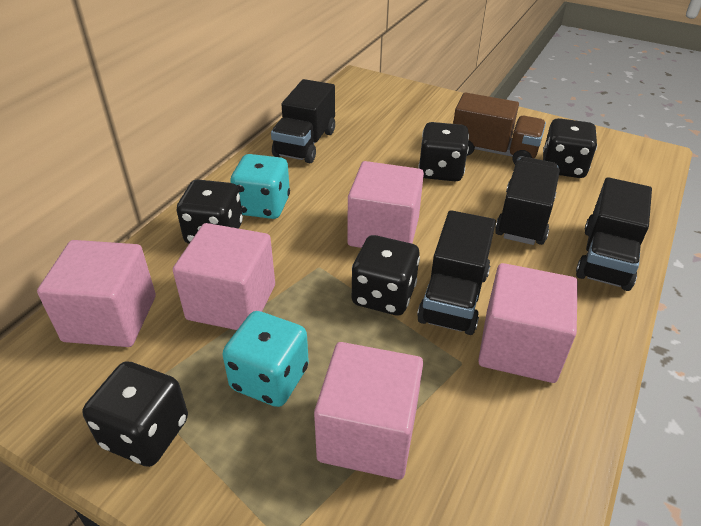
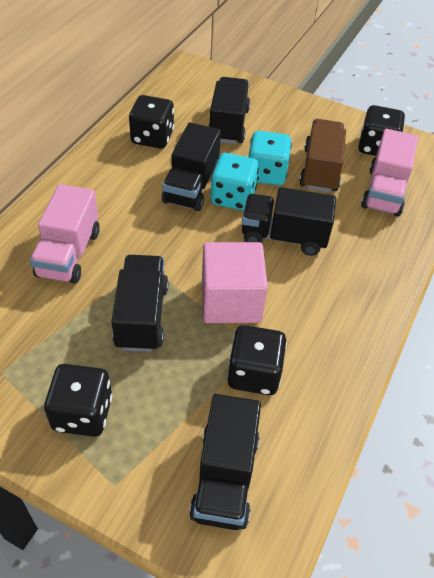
black dice: 5 -> 4
black truck: 4 -> 5
pink cube: 5 -> 1
pink truck: 0 -> 2

